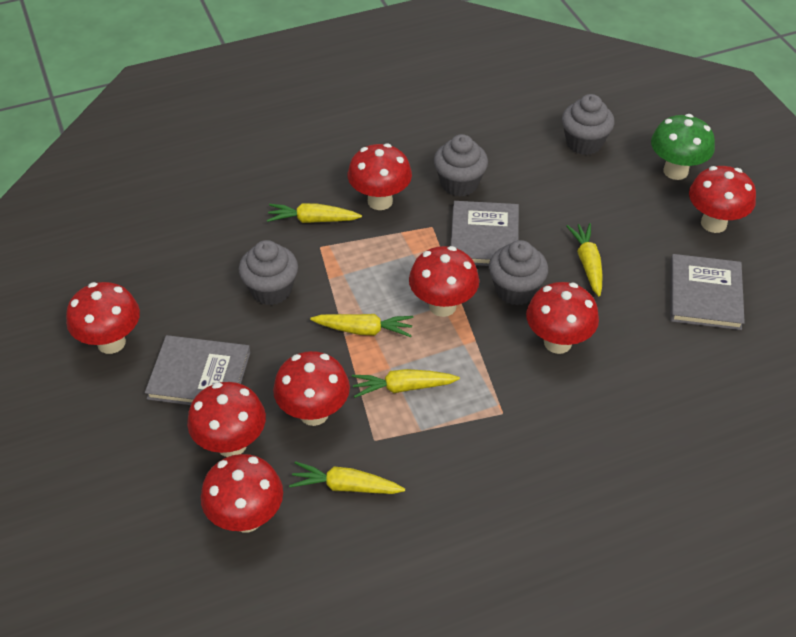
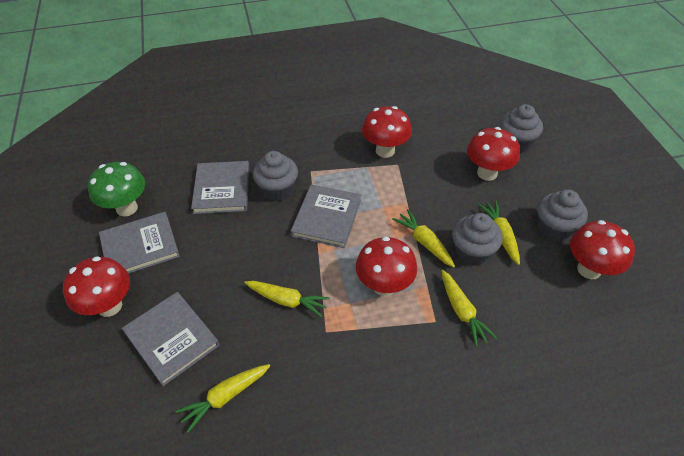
grey book: 3 -> 4
red mushroom: 8 -> 5

